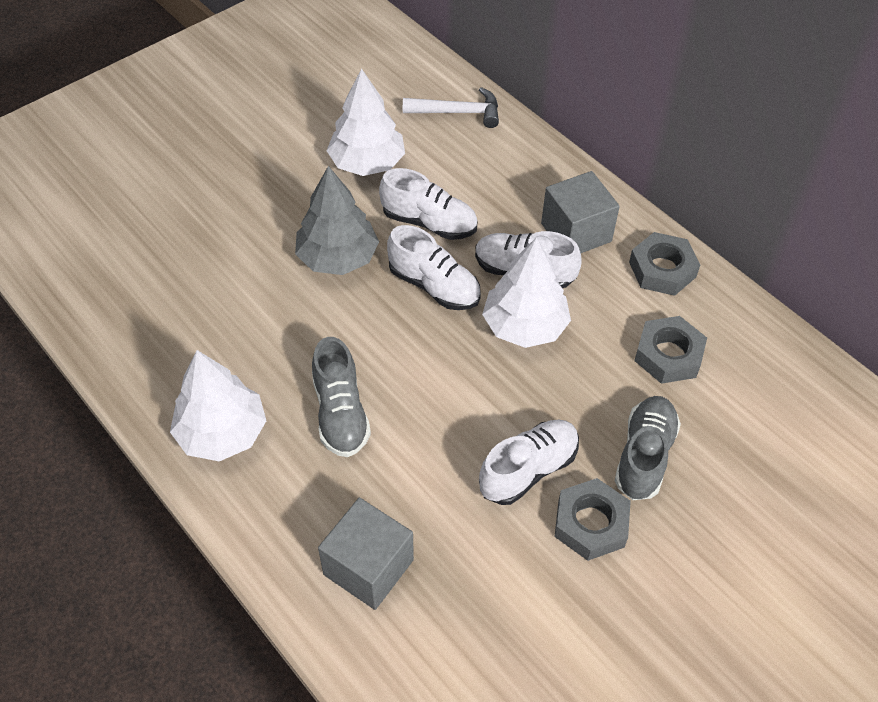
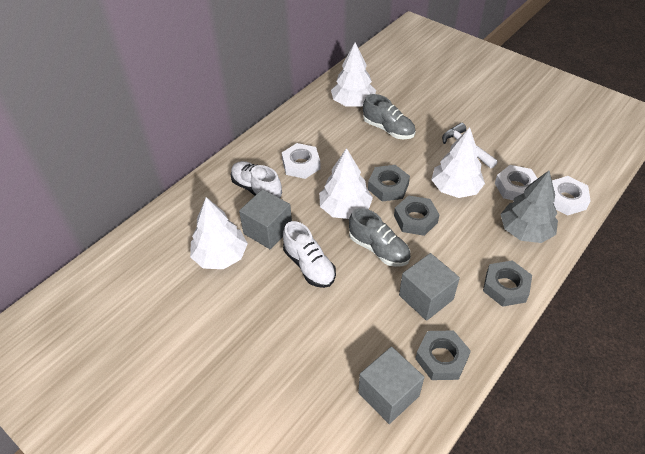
grey cube: 2 -> 3
grey nut: 3 -> 4
white nut: 0 -> 3
white shoe: 4 -> 2
white tree: 3 -> 4

